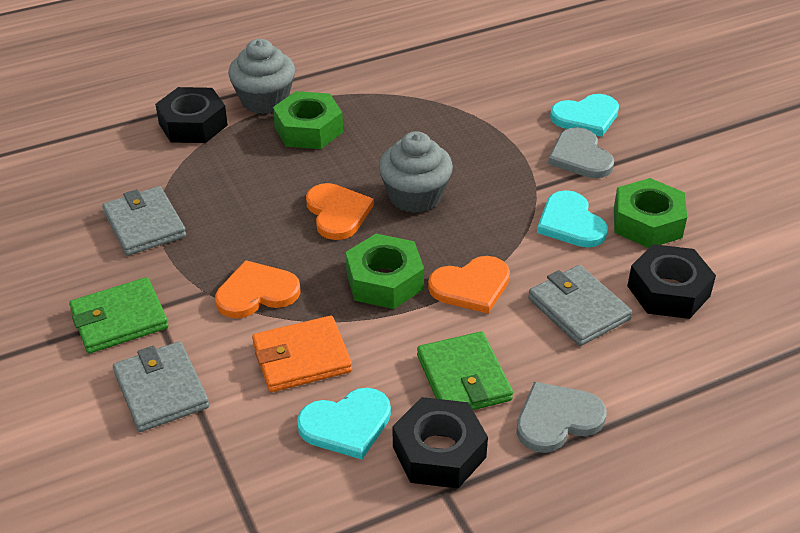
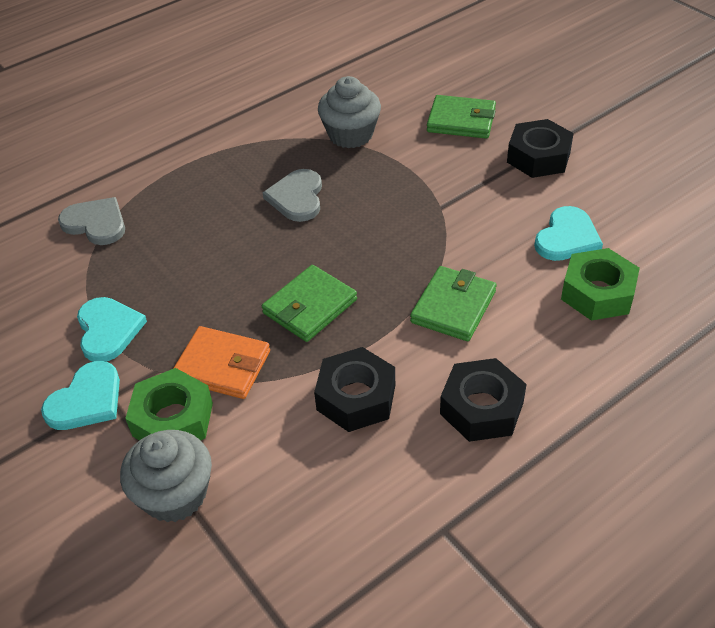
green nut: 3 -> 2
green wallet: 2 -> 3
grey wallet: 3 -> 0
orange heart: 3 -> 0

